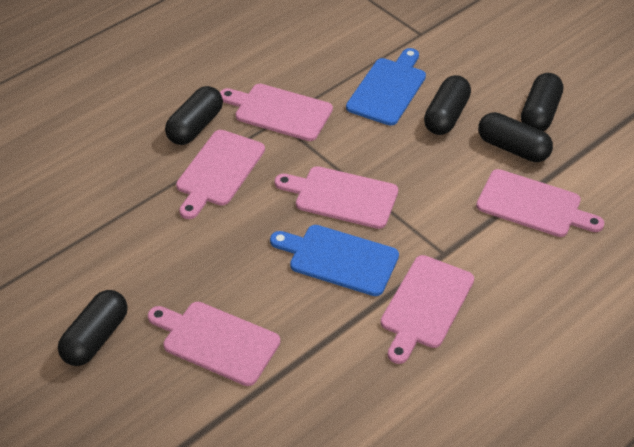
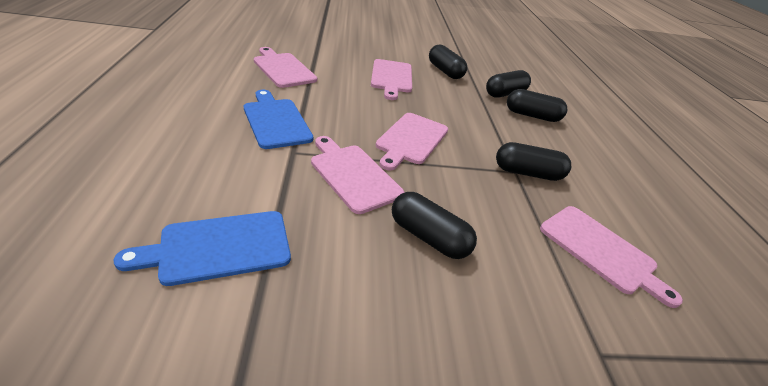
pink cutting board: 6 -> 5

